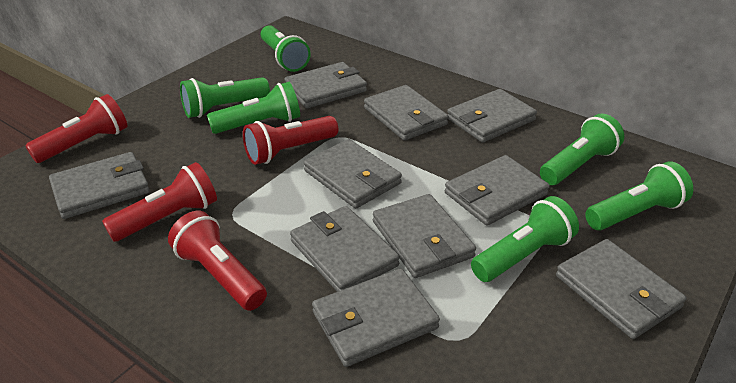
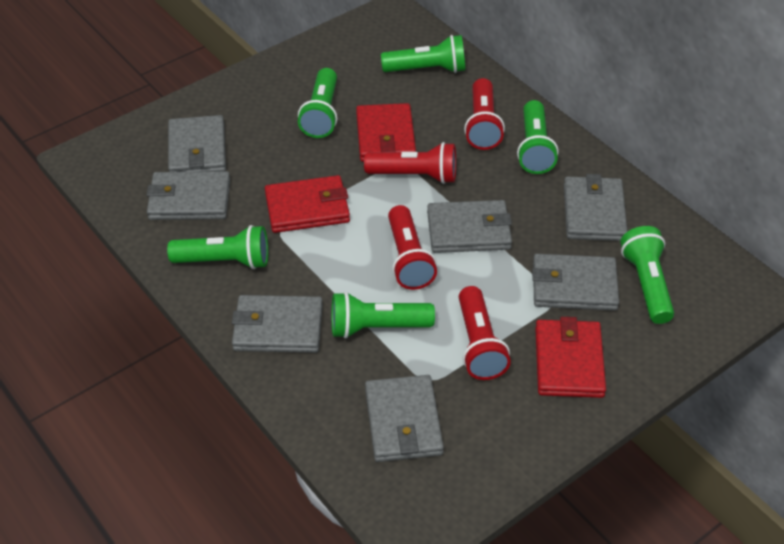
grey wallet: 10 -> 7
red wallet: 0 -> 3

